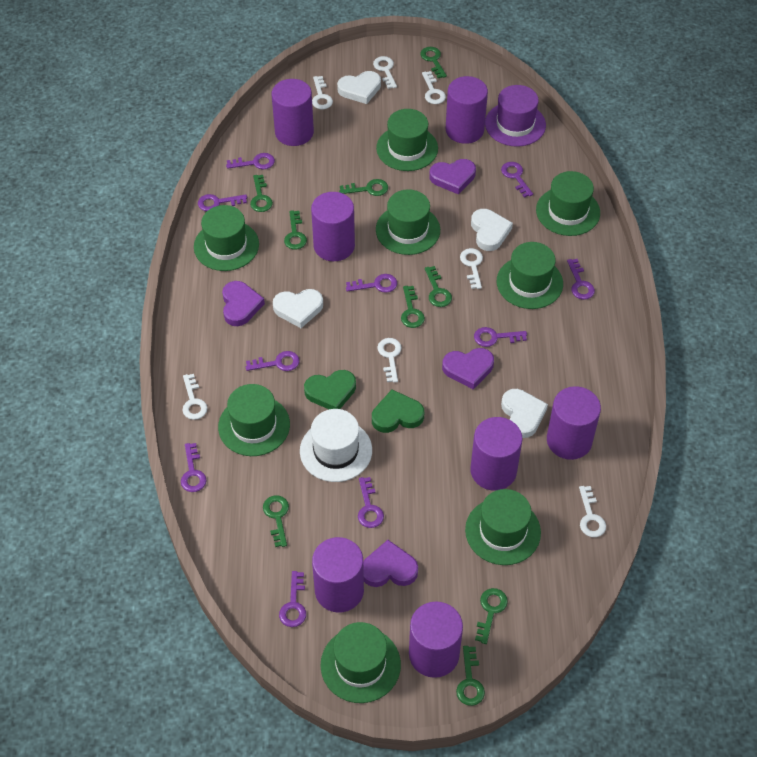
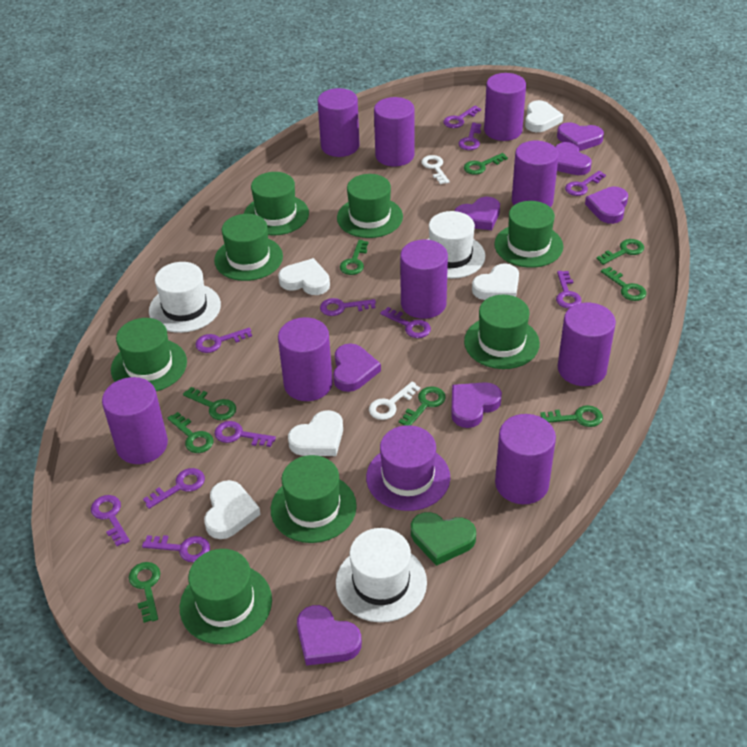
green heart: 2 -> 1
purple cylinder: 7 -> 9
purple heart: 4 -> 7
purple key: 10 -> 11
white hat: 1 -> 3
white heart: 4 -> 5
white key: 7 -> 2

